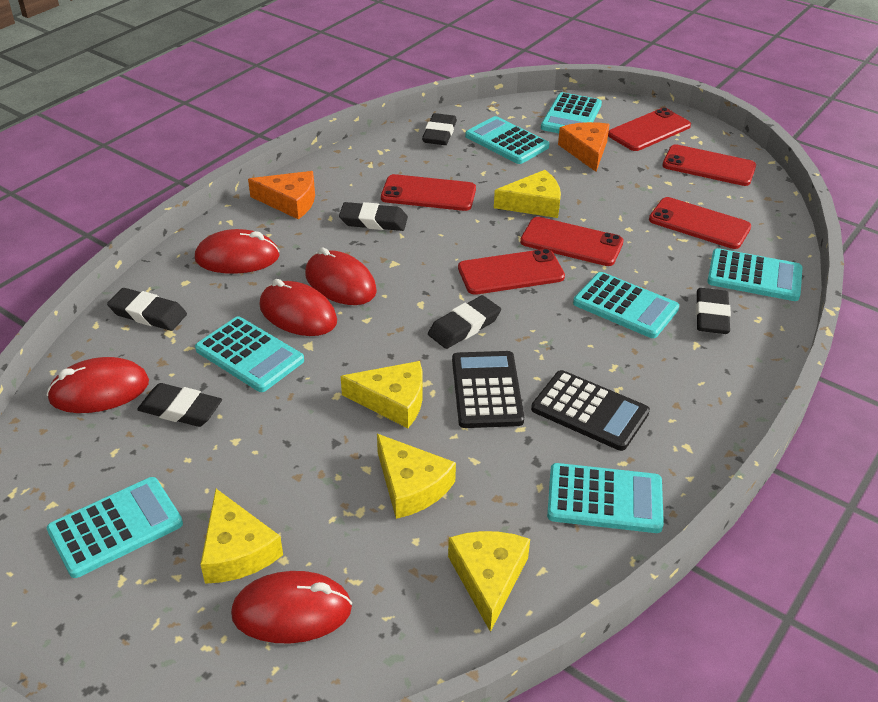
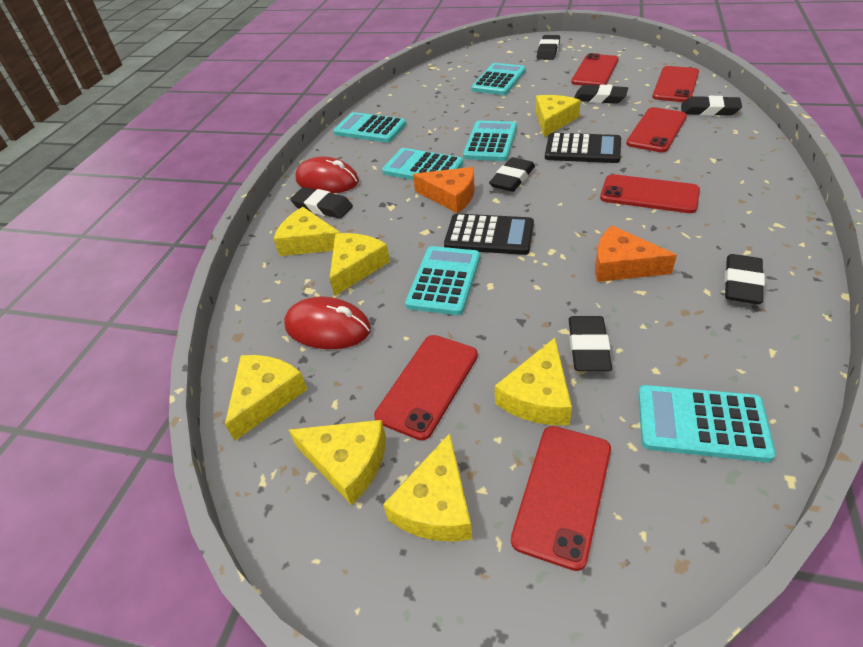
black eraser: 6 -> 7
red mouse: 5 -> 2
turquoise calculator: 7 -> 6
yellow cheese: 5 -> 7

